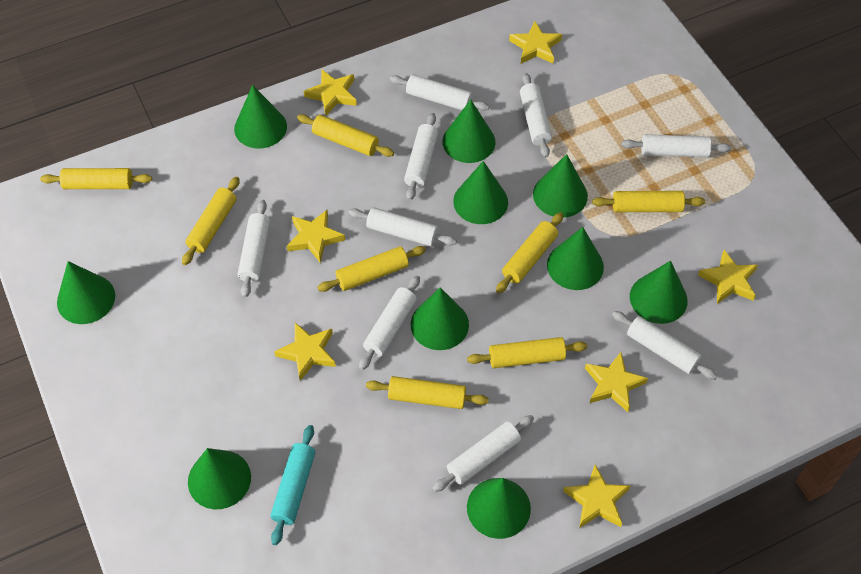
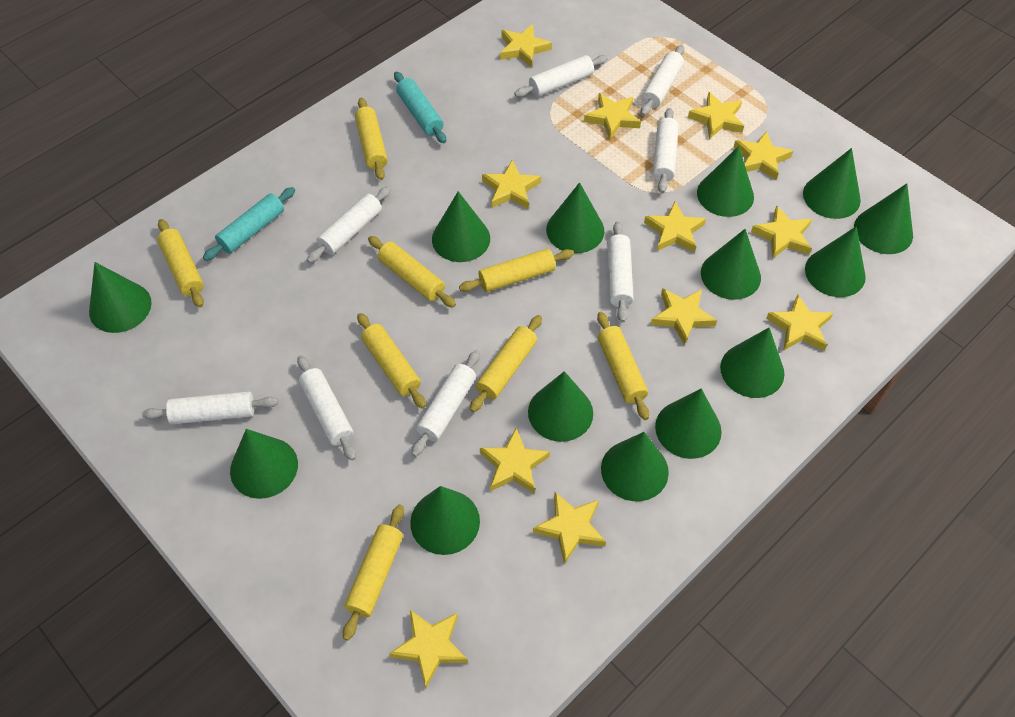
green cone: 10 -> 14
turquoise rolling pin: 1 -> 2
white rolling pin: 9 -> 8
yellow star: 7 -> 12

